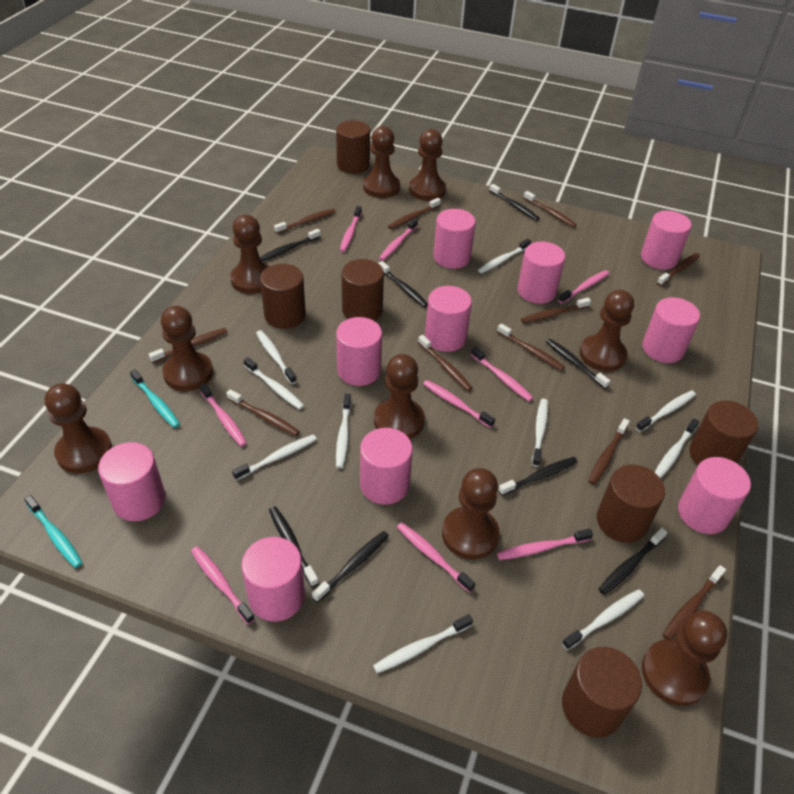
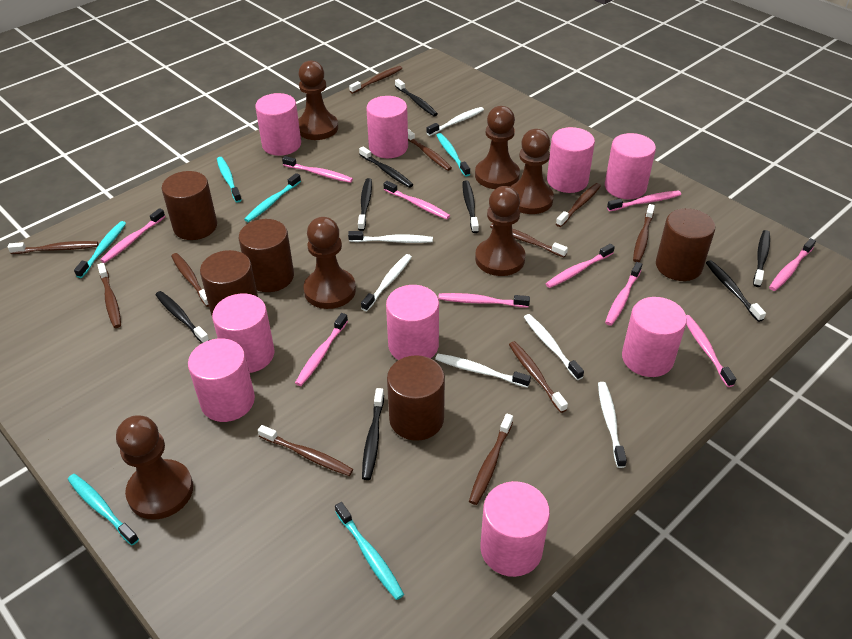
brown cylinder: 6 -> 5
brown pawn: 9 -> 6
pink cylinder: 10 -> 9
pink toothbrush: 9 -> 10
turquoise toothbrush: 2 -> 6
white toothbrush: 10 -> 6

